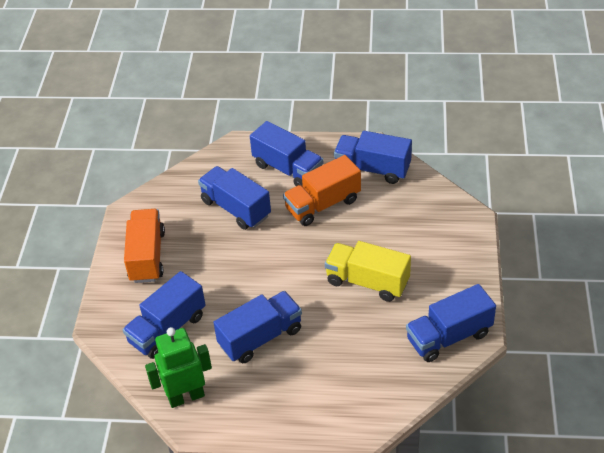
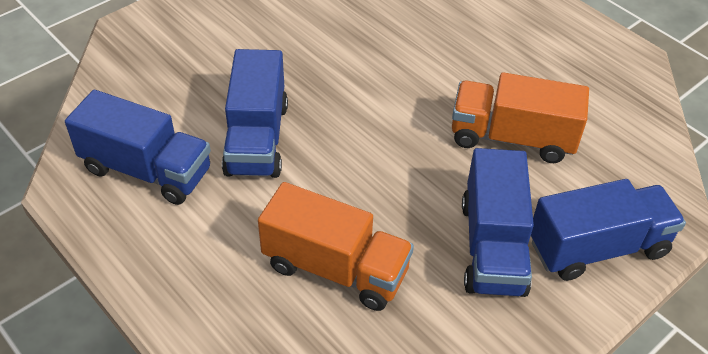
blue truck: 6 -> 4
green robot: 1 -> 0
yellow truck: 1 -> 0

